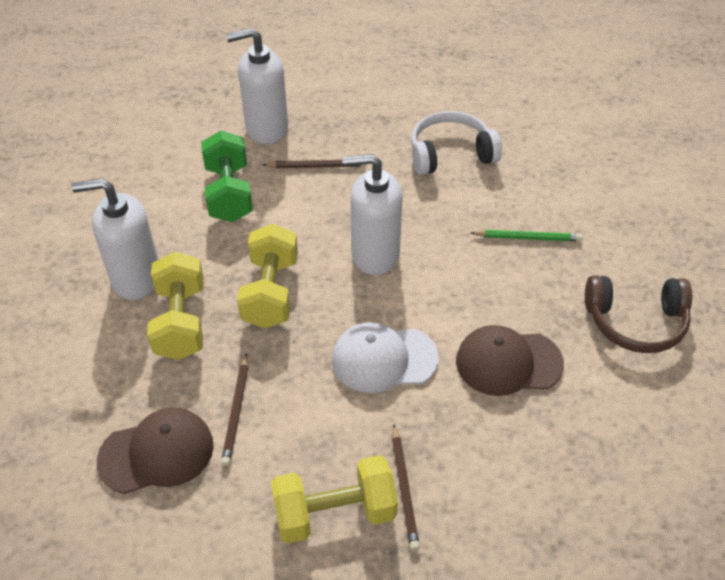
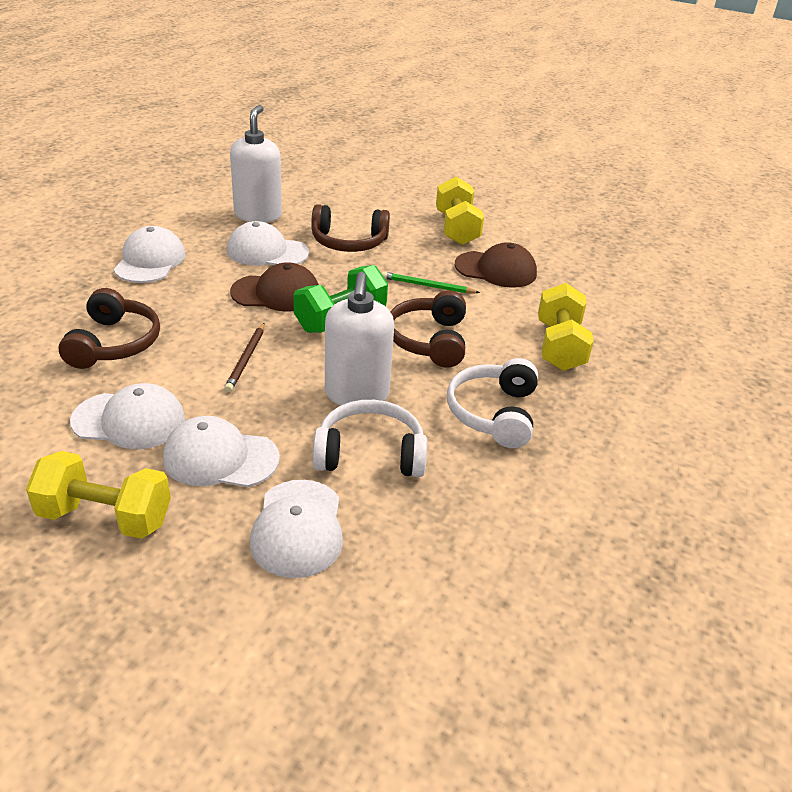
brown headphones: 1 -> 3
brown pencil: 3 -> 1
white cap: 1 -> 5
white headphones: 1 -> 2
white soap dispenser: 3 -> 2

